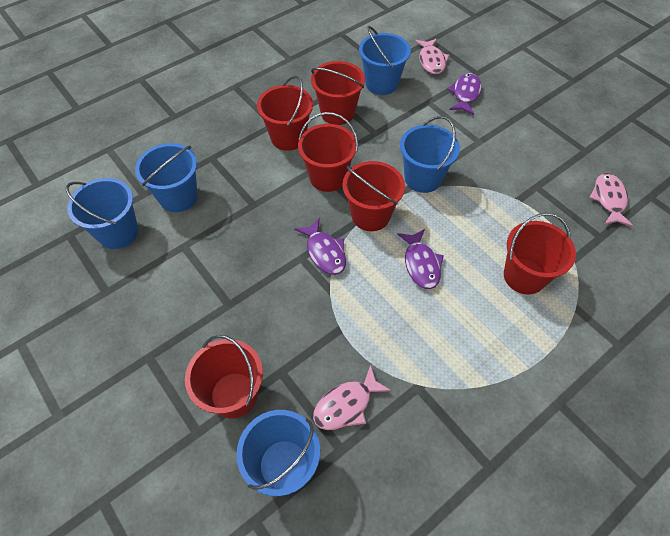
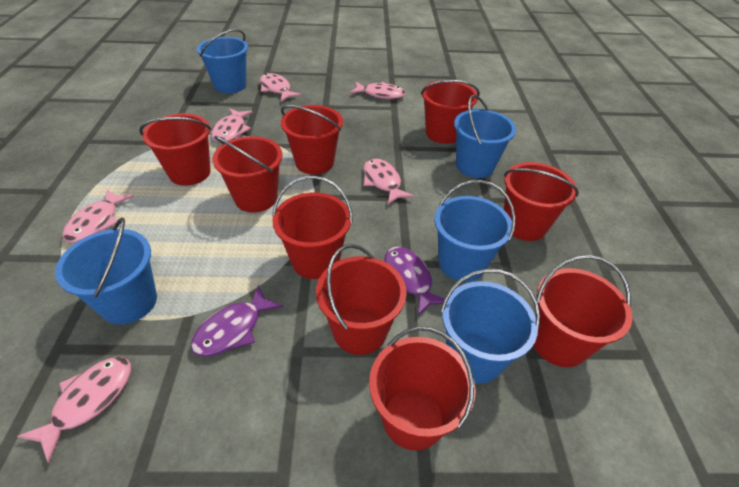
pink fish: 3 -> 6
purple fish: 3 -> 2
red bucket: 6 -> 9

